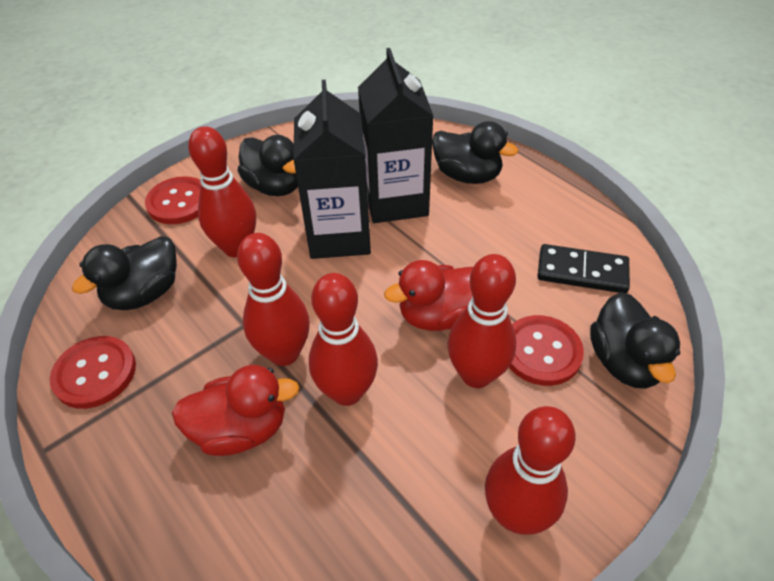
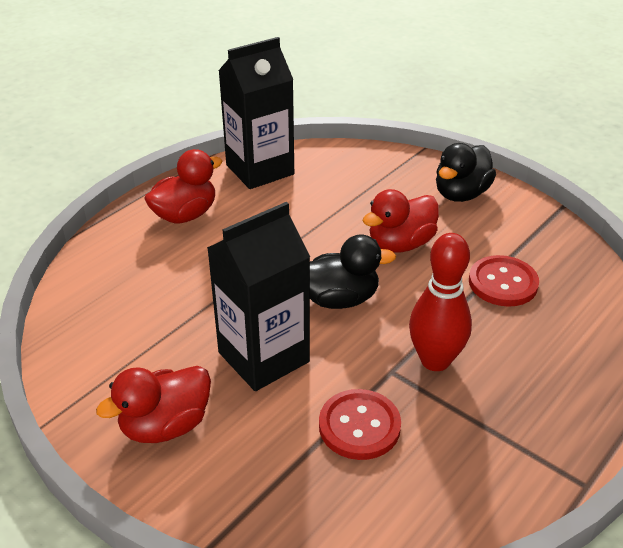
black domino: 1 -> 0
black duck: 4 -> 2
red bowling pin: 5 -> 1
red button: 3 -> 2
red duck: 2 -> 3

